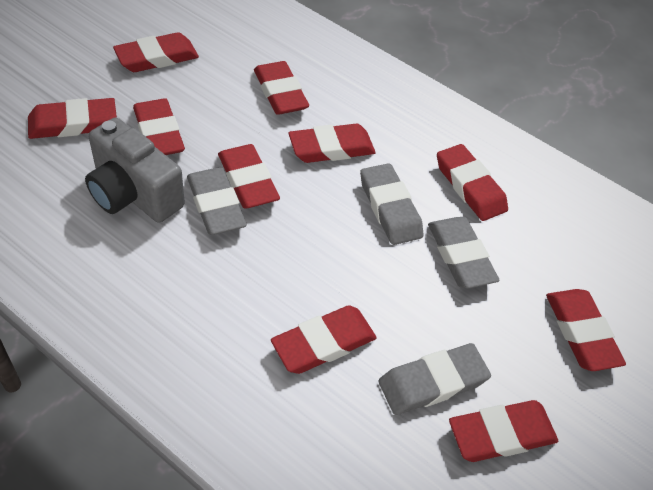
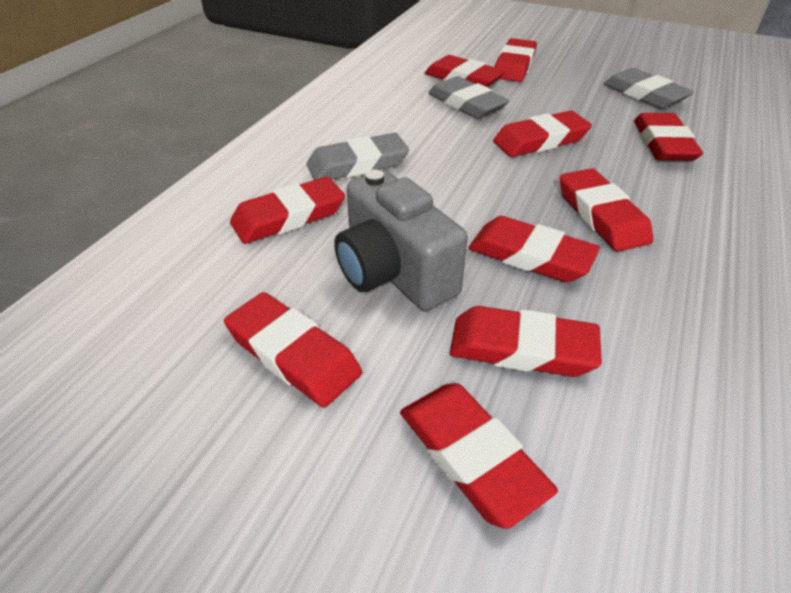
grey eraser: 4 -> 3

